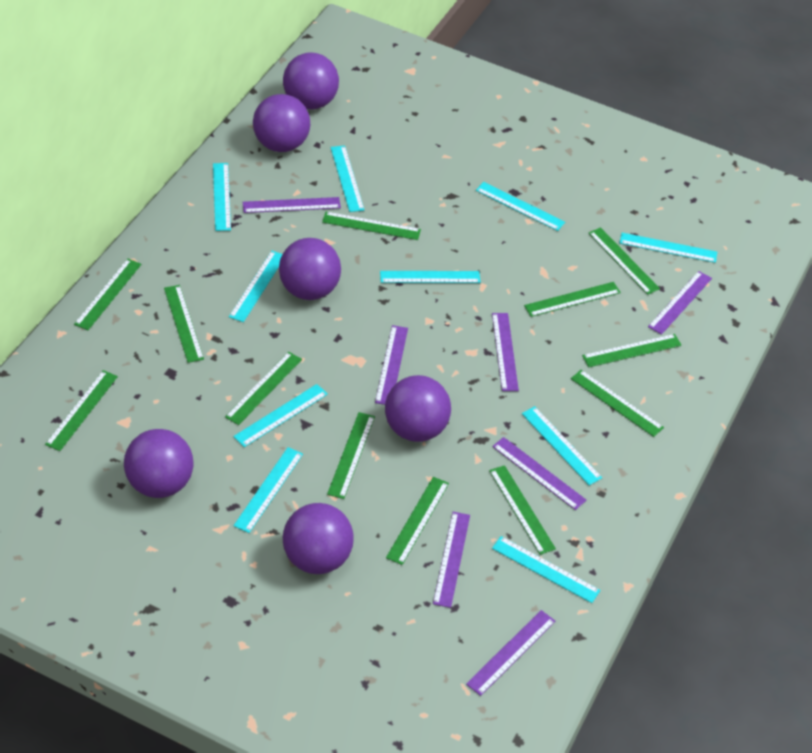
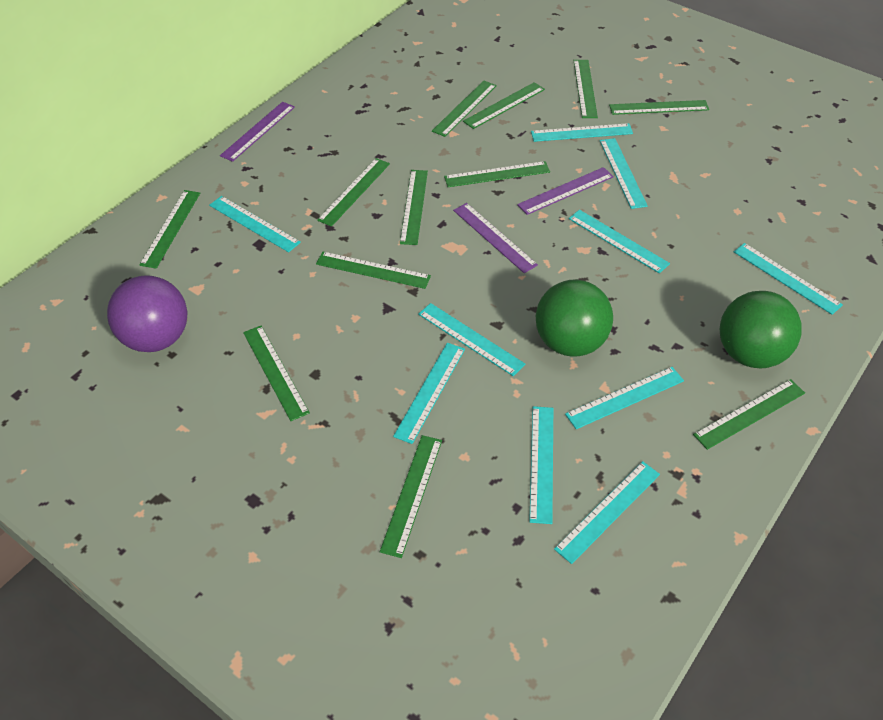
green ball: 0 -> 2
purple ball: 6 -> 1
purple ruler: 7 -> 3

